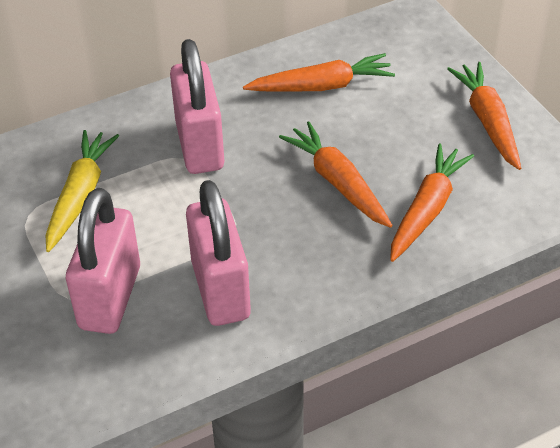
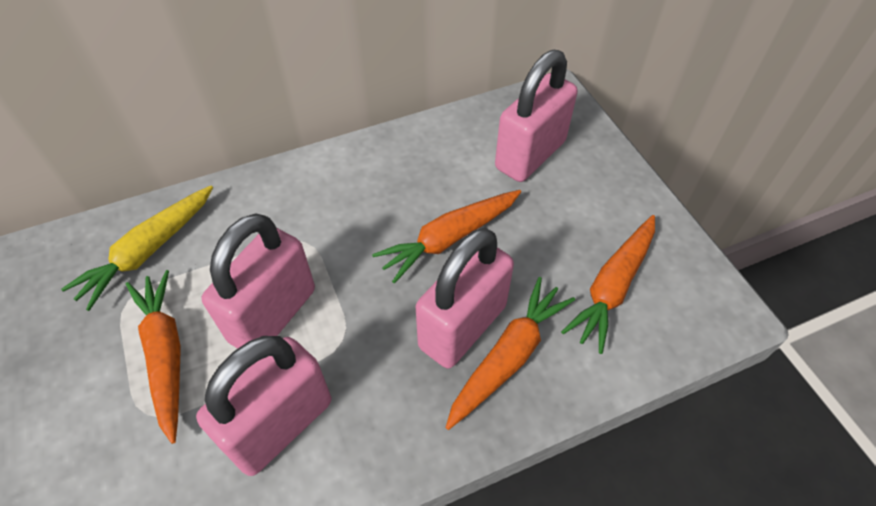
pink padlock: 3 -> 4

